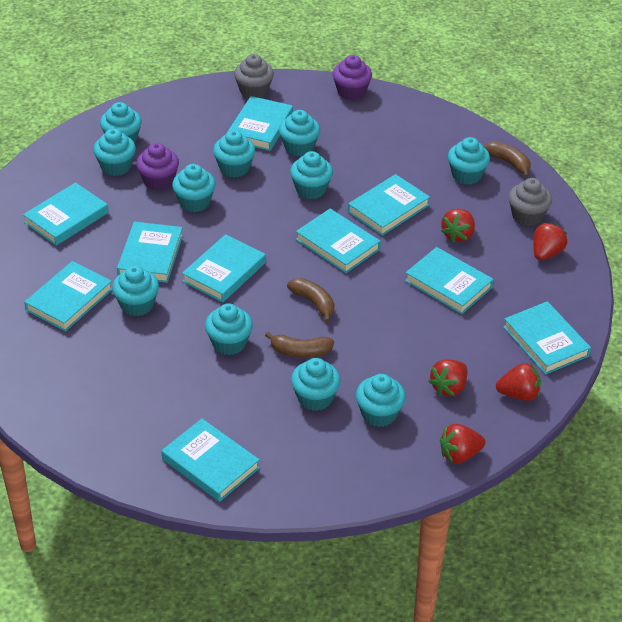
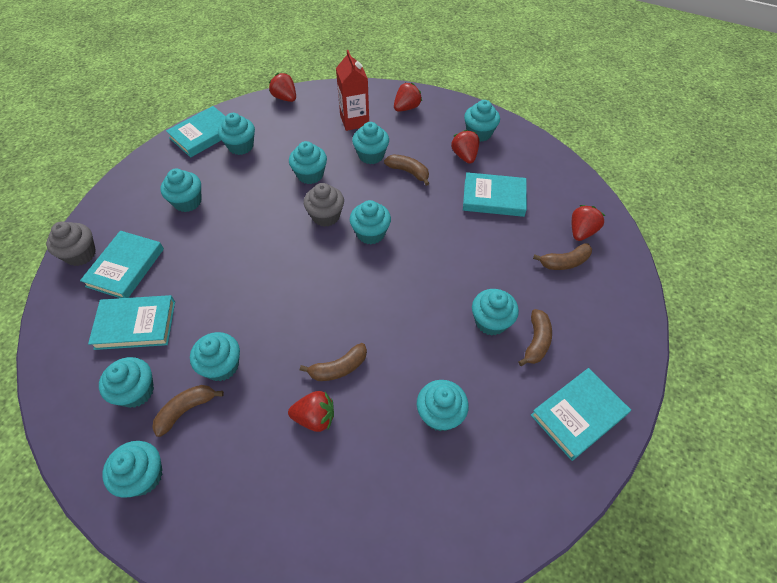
brown banana: 3 -> 5
purple cupcake: 2 -> 0
red carton: 0 -> 1
turquoise book: 10 -> 5

